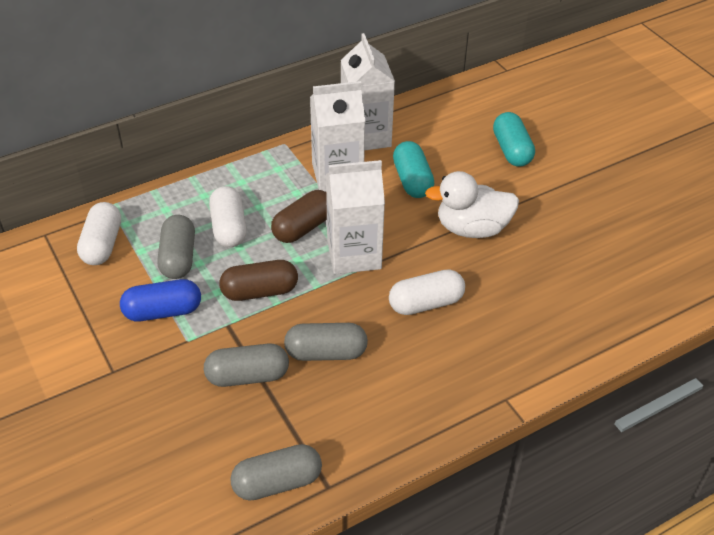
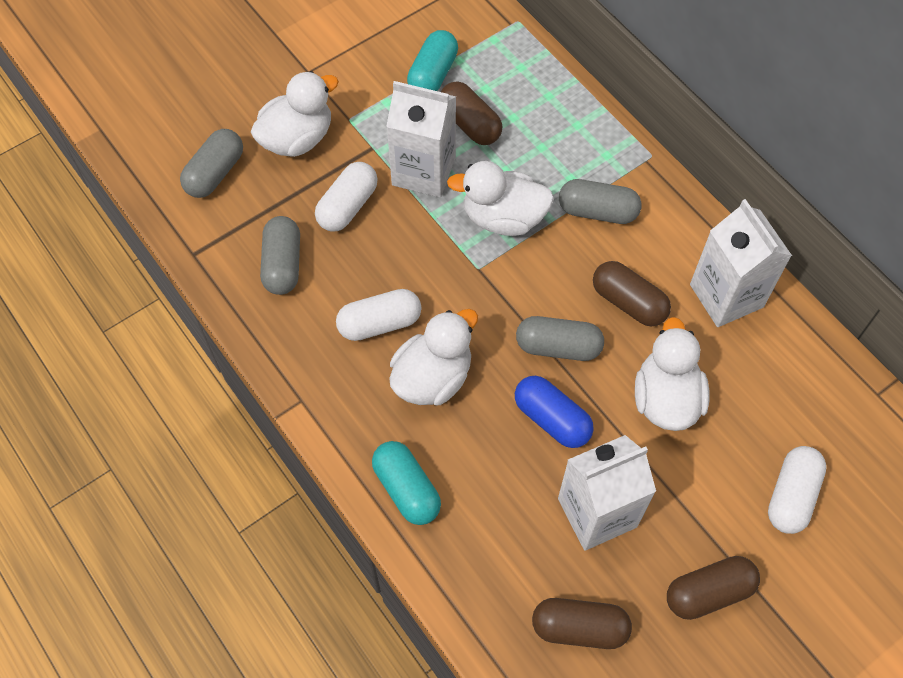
brown capsule: 2 -> 4
white duck: 1 -> 4

